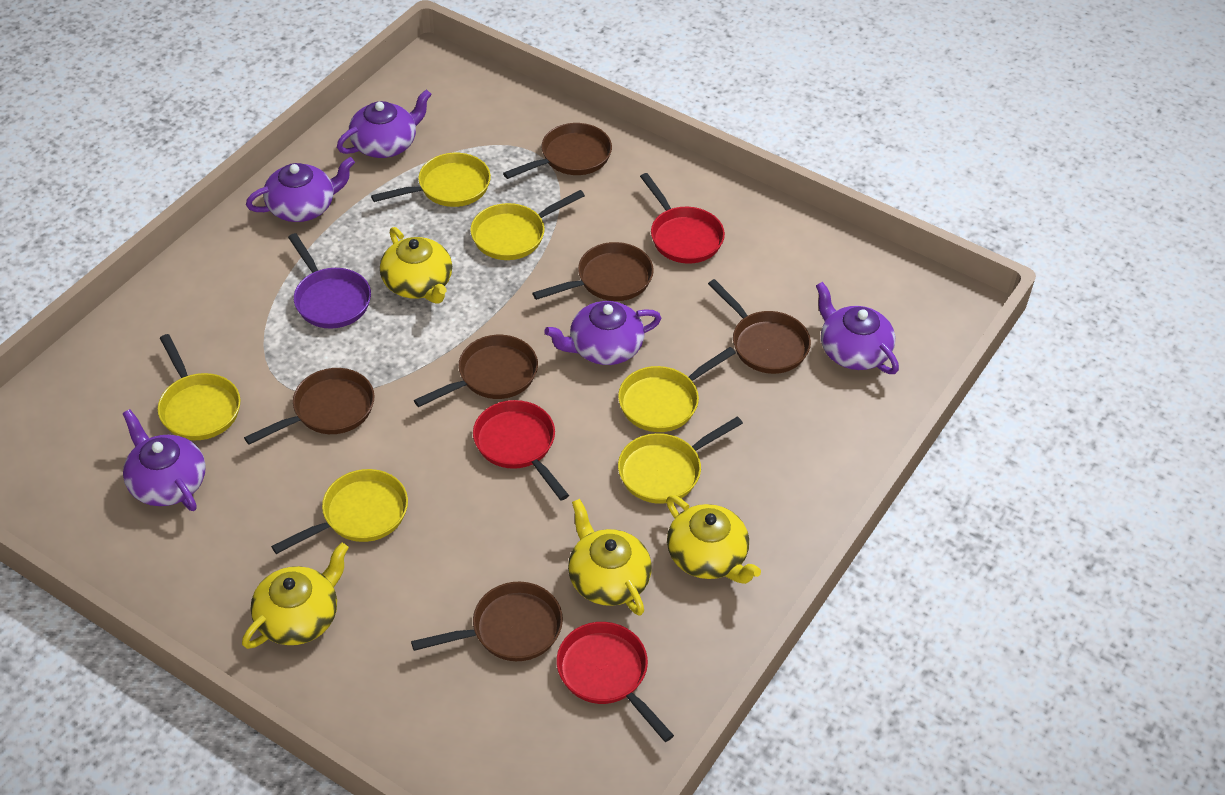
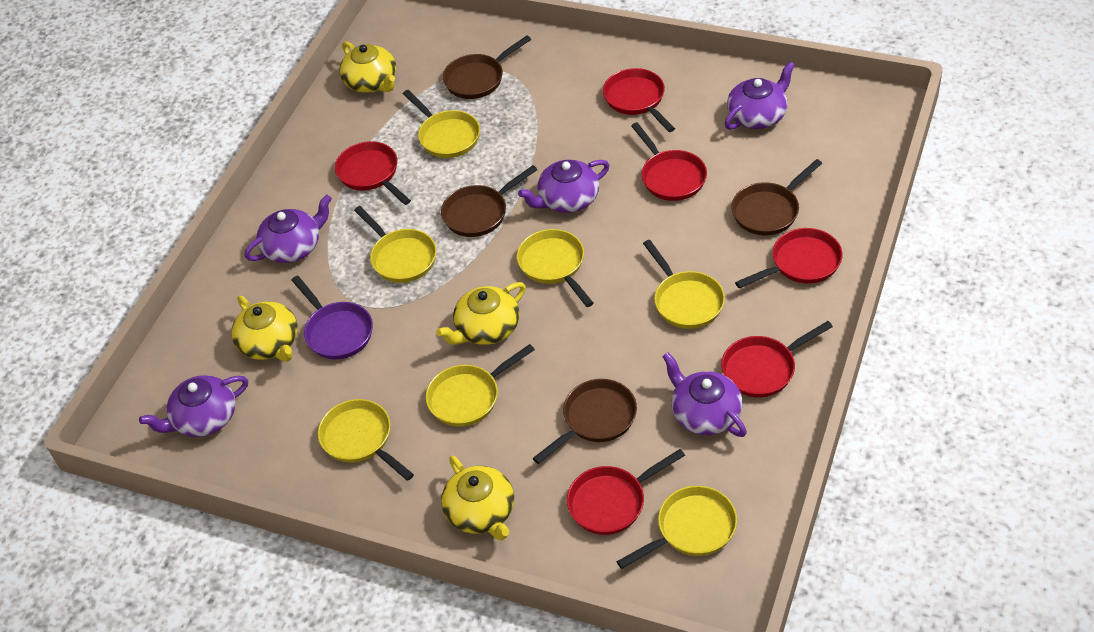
brown pan: 6 -> 4
red pan: 3 -> 6
yellow pan: 6 -> 7

